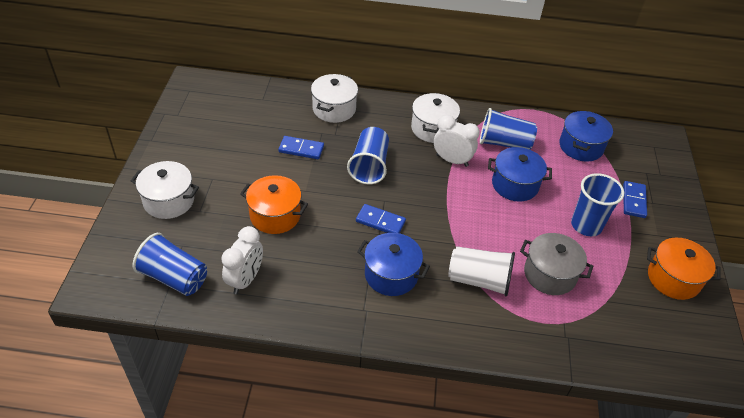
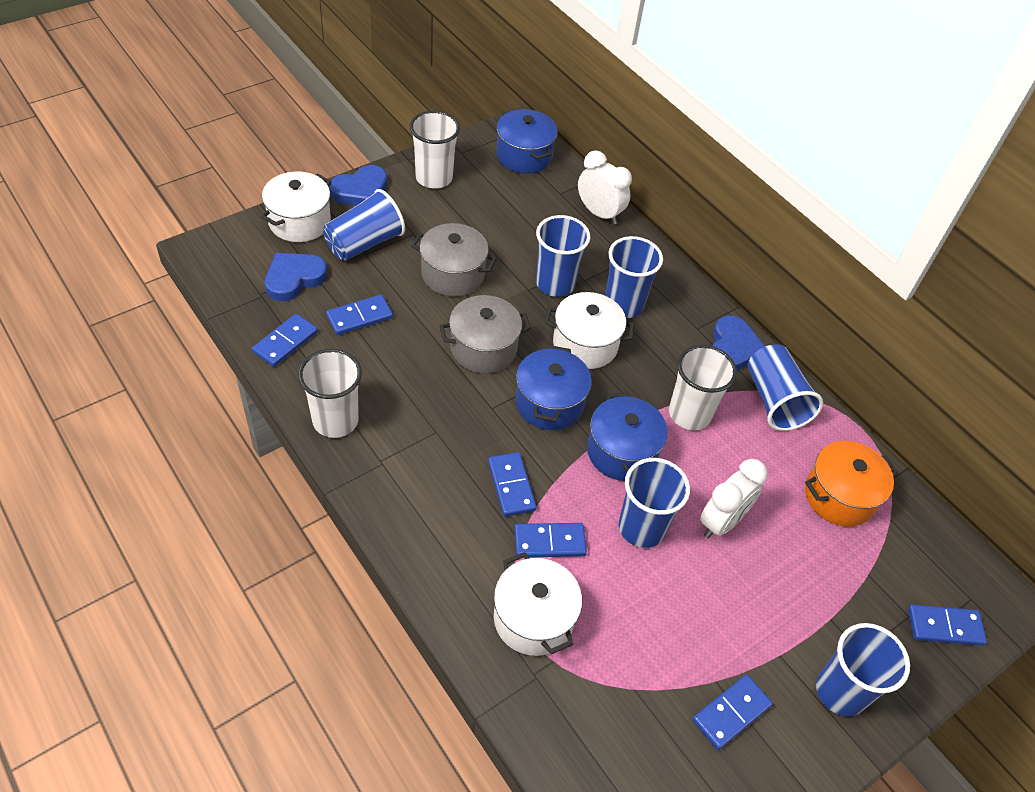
blue cup: 4 -> 6
blue domino: 3 -> 6
blue heart: 0 -> 3
grey pot: 1 -> 2
orange pot: 2 -> 1
white cup: 1 -> 3

